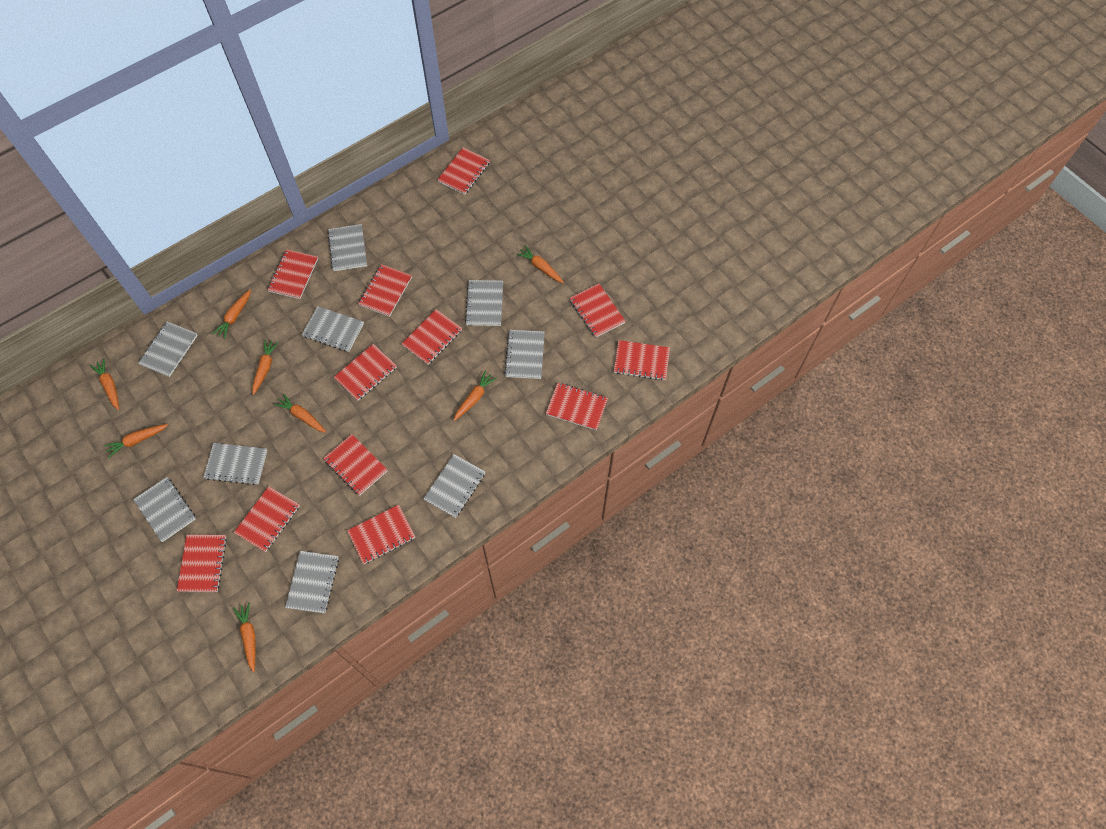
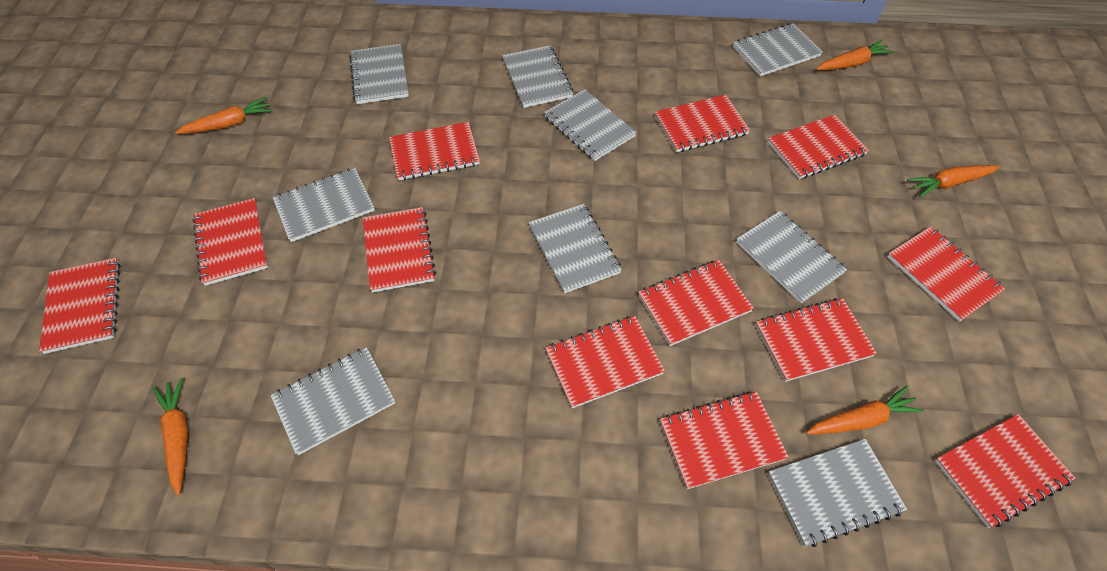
orange carrot: 8 -> 5

